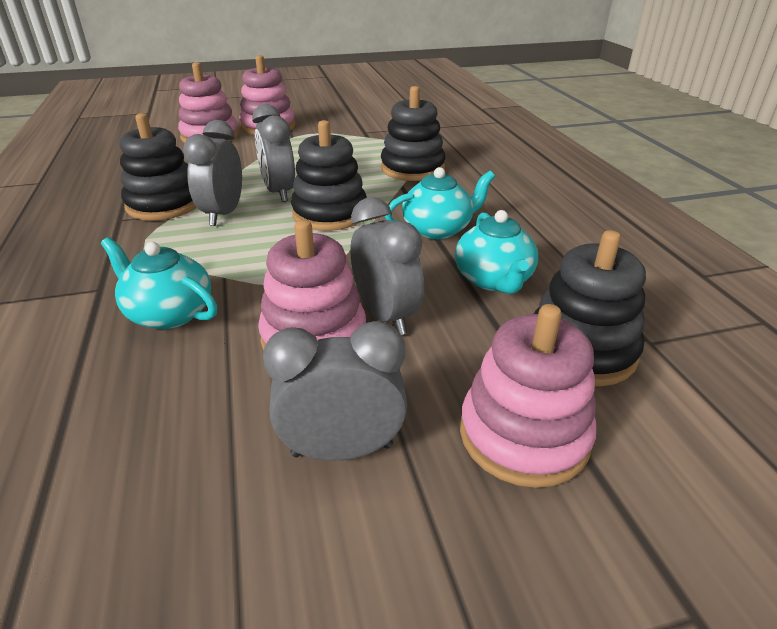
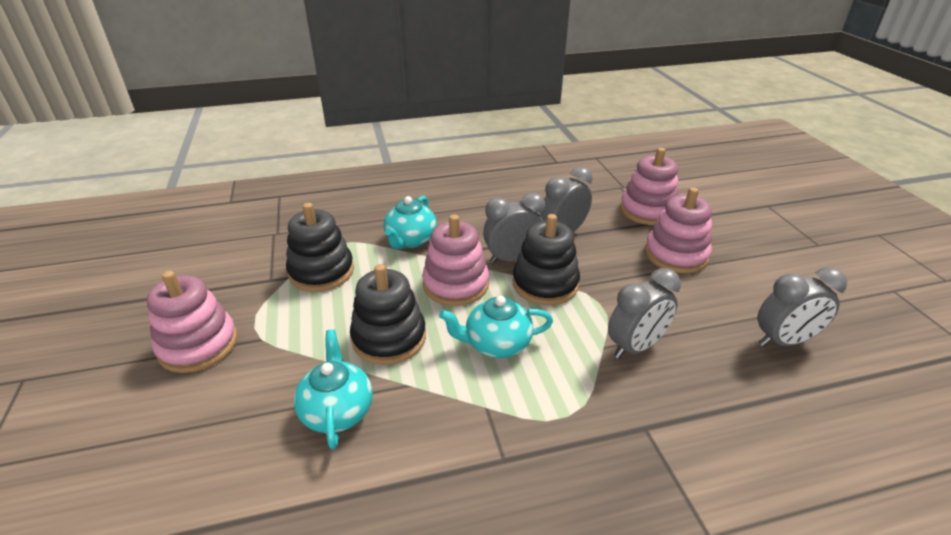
black stacking toy: 4 -> 3

